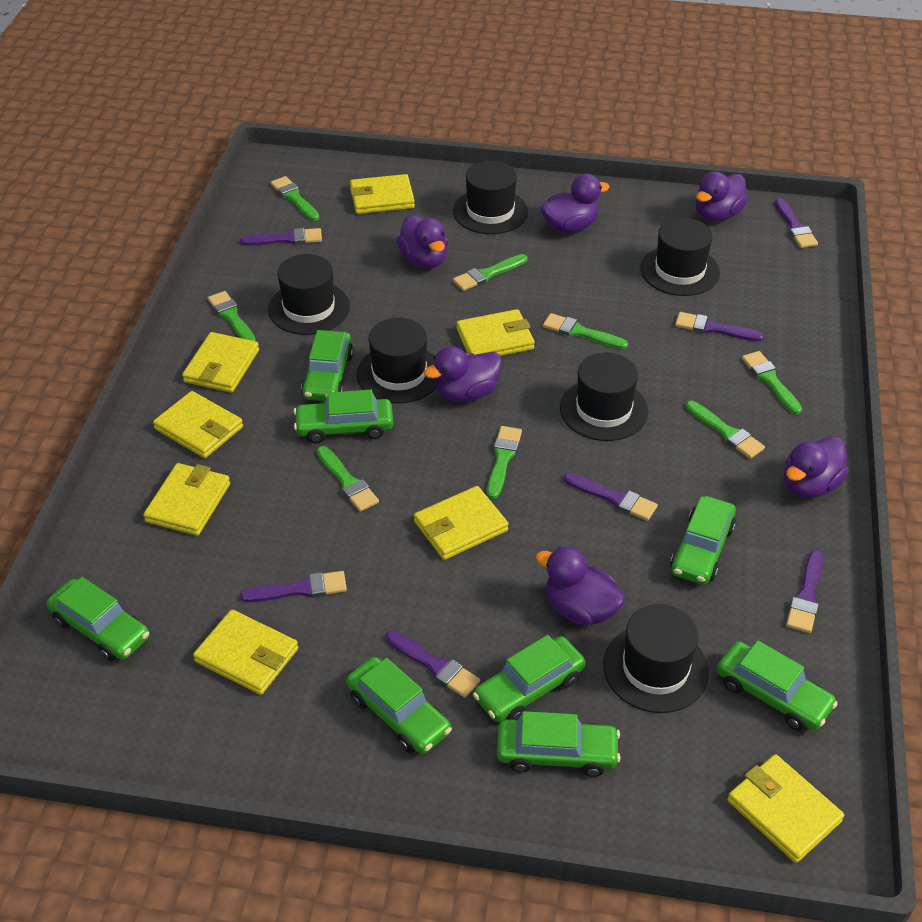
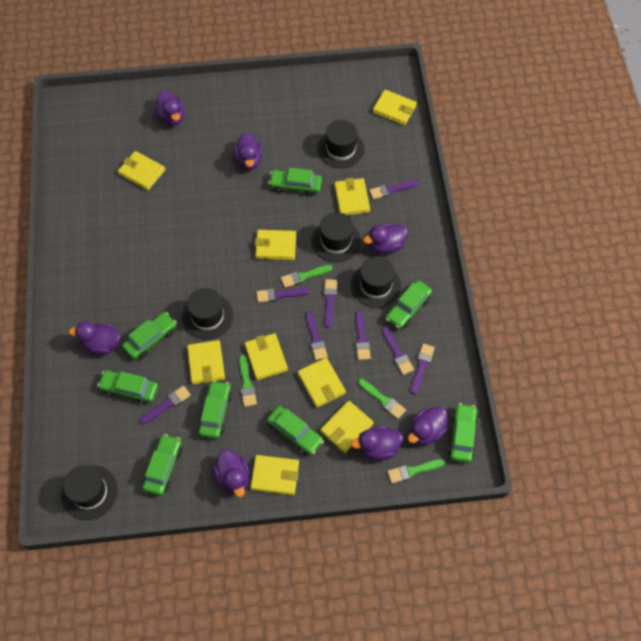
black hat: 6 -> 5
green brush: 8 -> 4
purple brush: 7 -> 8
purple duck: 6 -> 7
yellow wallet: 8 -> 9

